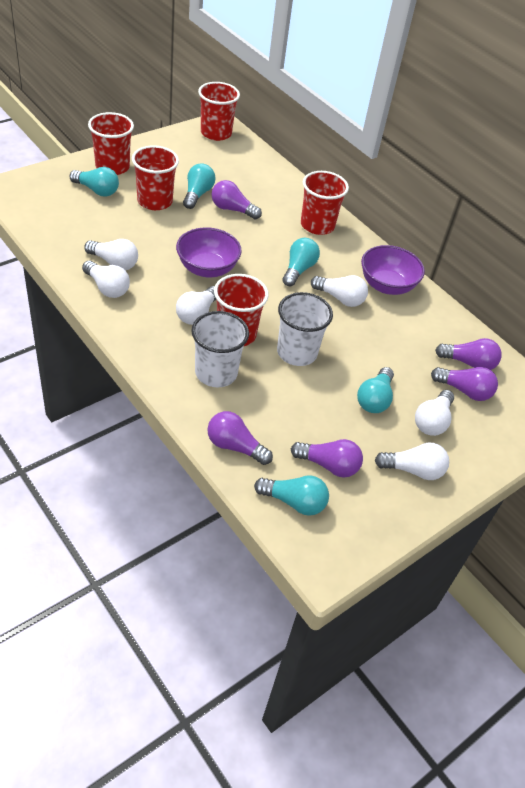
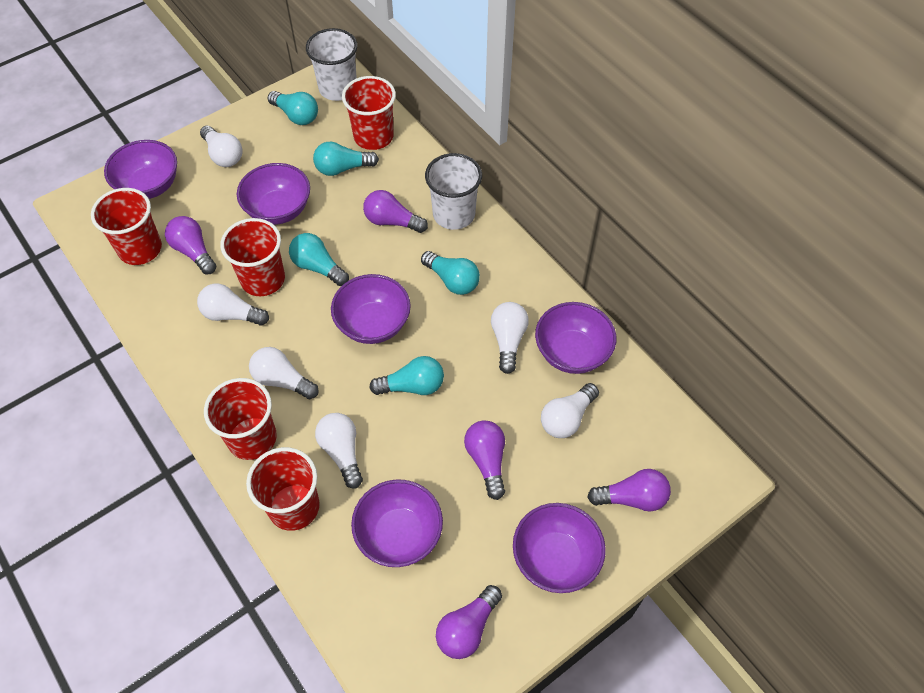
purple bowl: 2 -> 6

